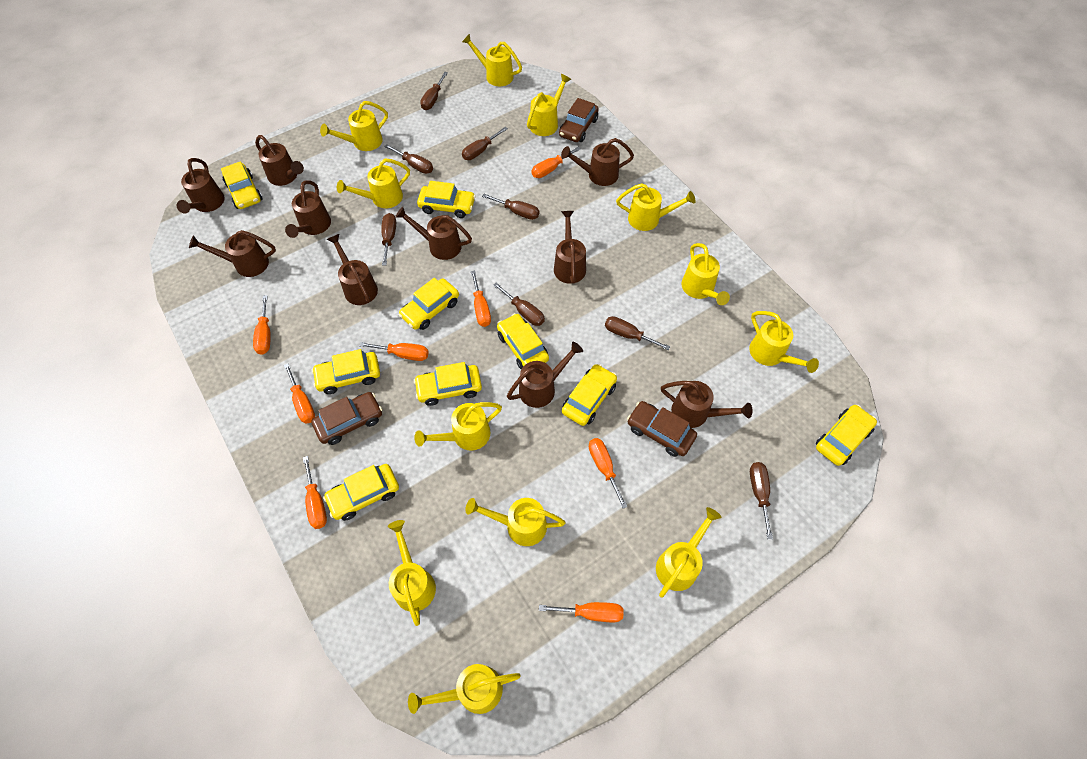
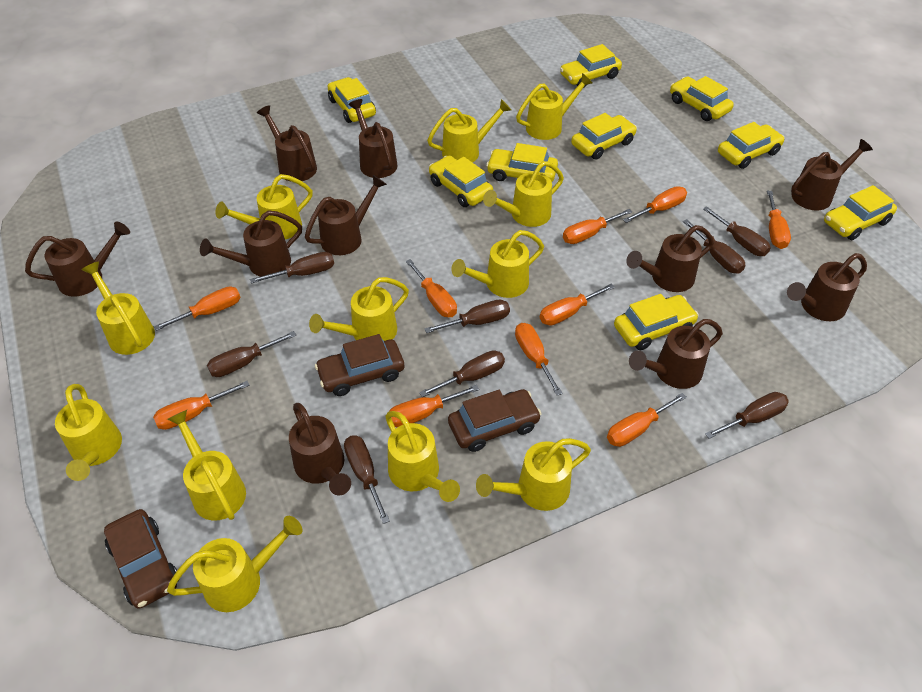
orange screwdriver: 8 -> 10

